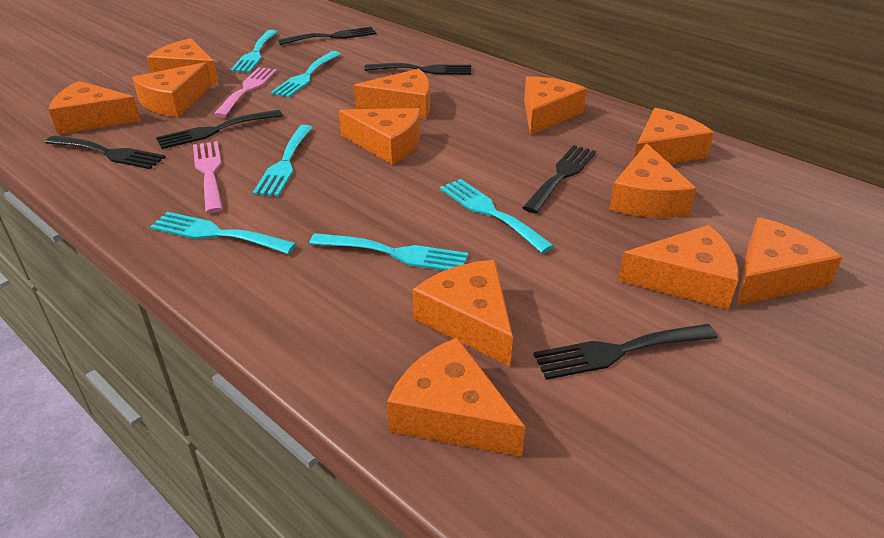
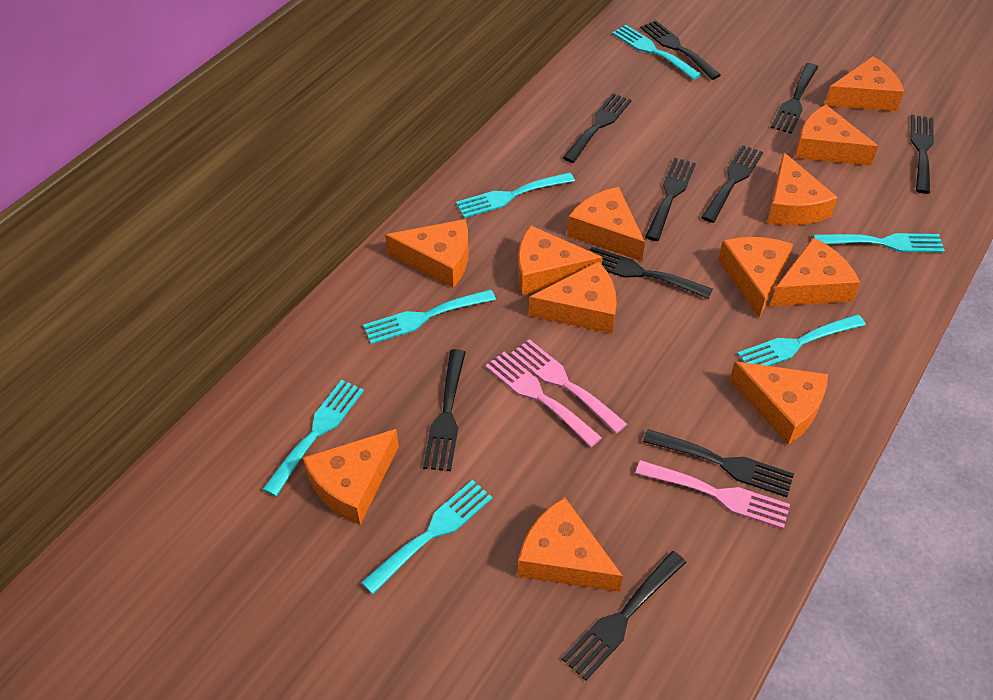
black fork: 6 -> 10
pink fork: 2 -> 3
turquoise fork: 6 -> 7

